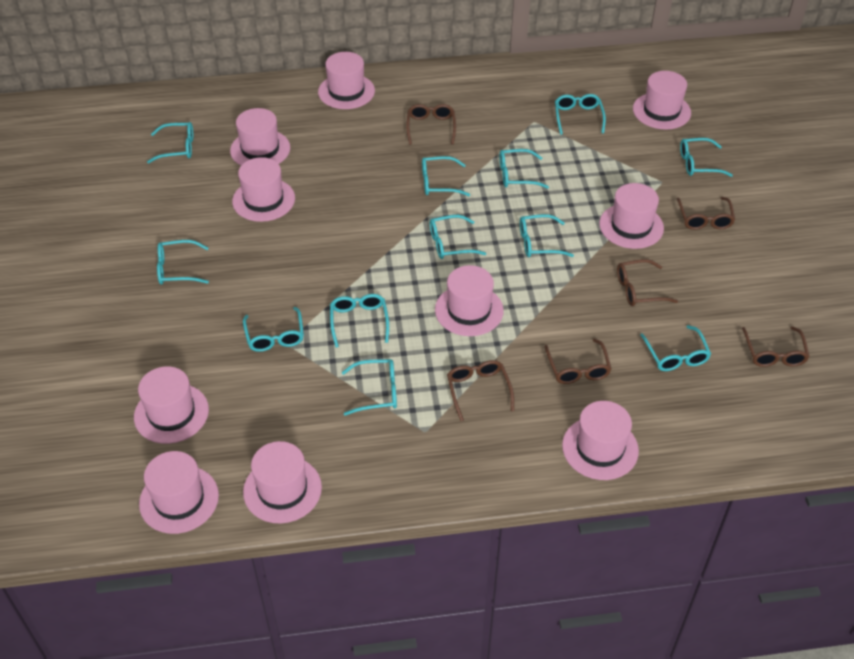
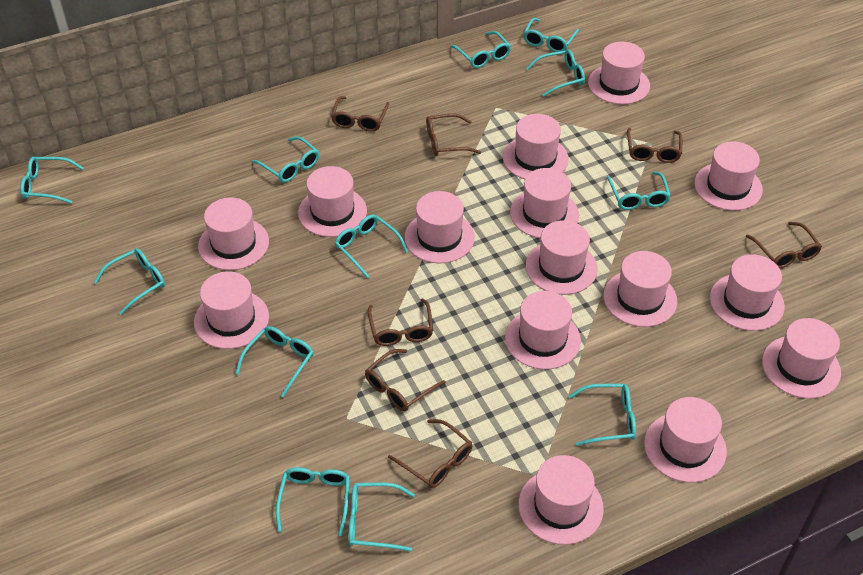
brown glasses: 6 -> 7
pink hat: 10 -> 15

